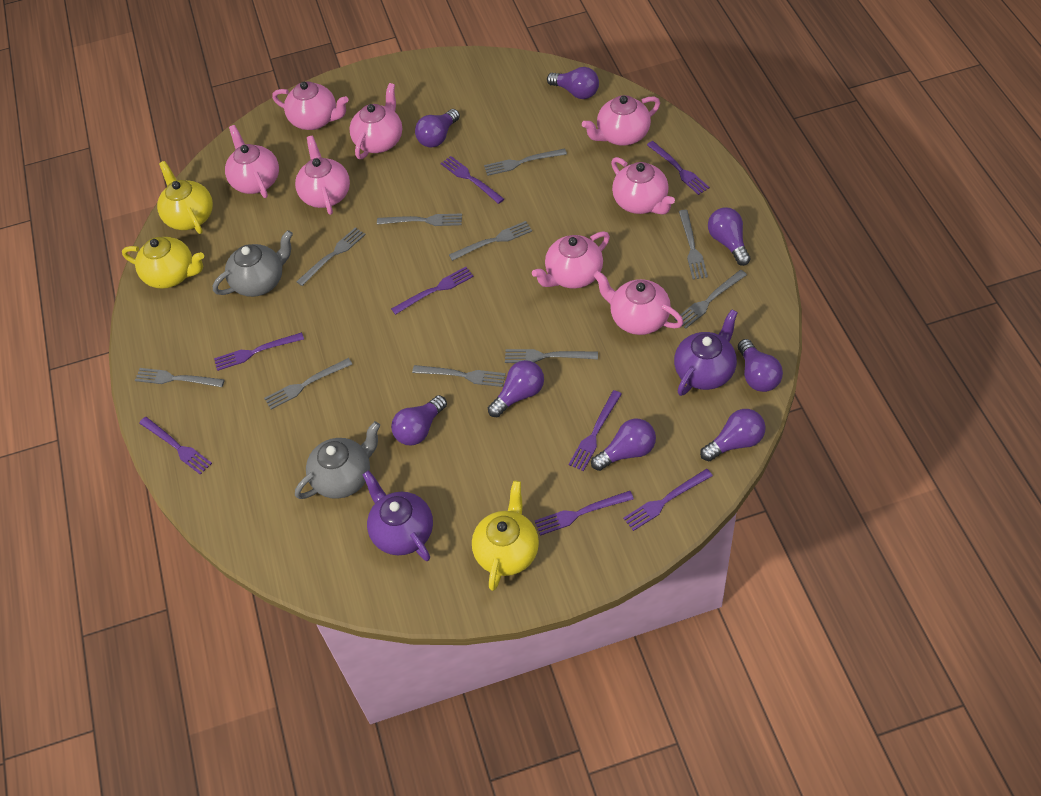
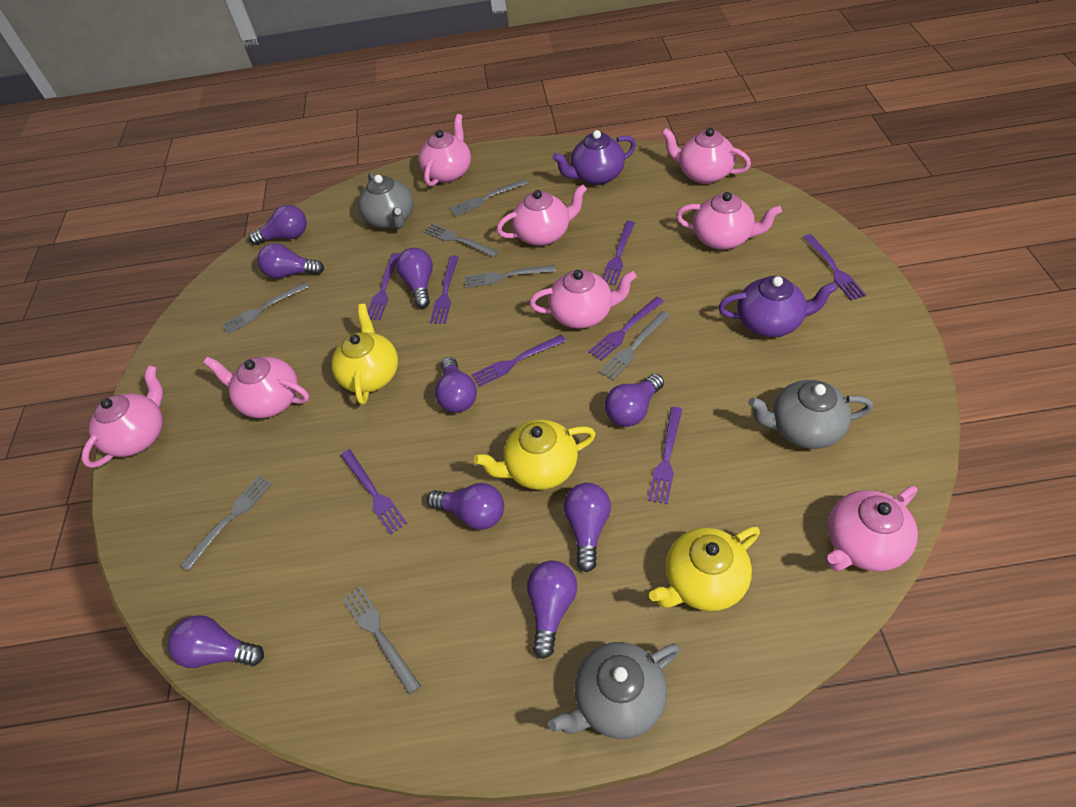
grey fork: 10 -> 7
grey teapot: 2 -> 3
purple light bulb: 8 -> 9

